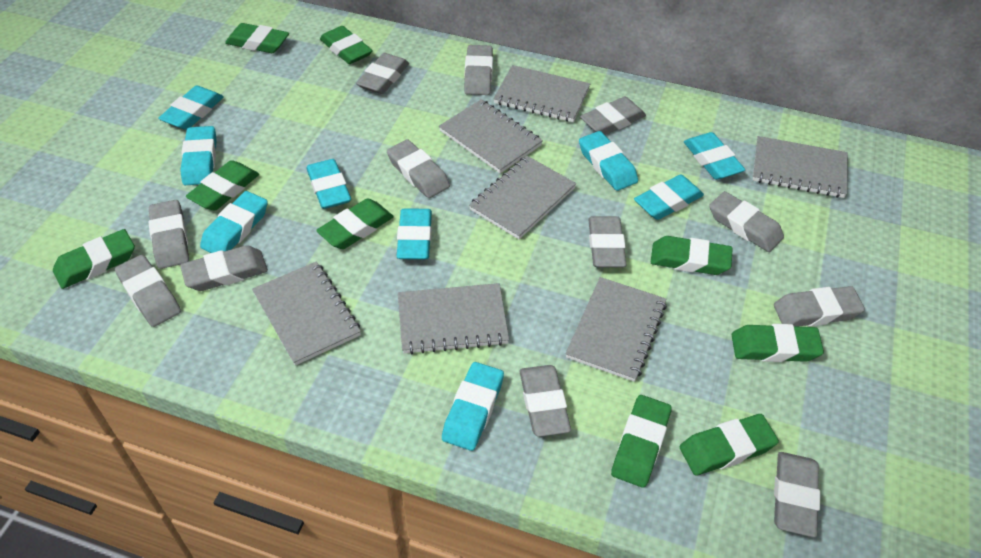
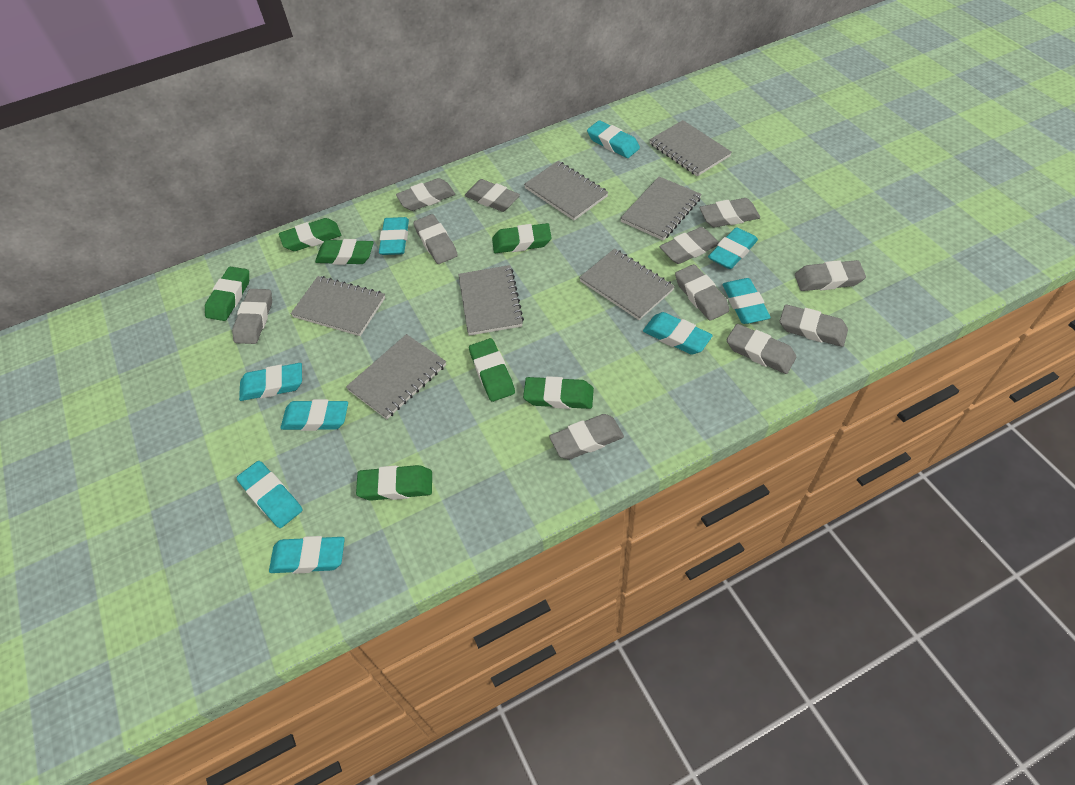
green eraser: 9 -> 7
grey eraser: 12 -> 11

